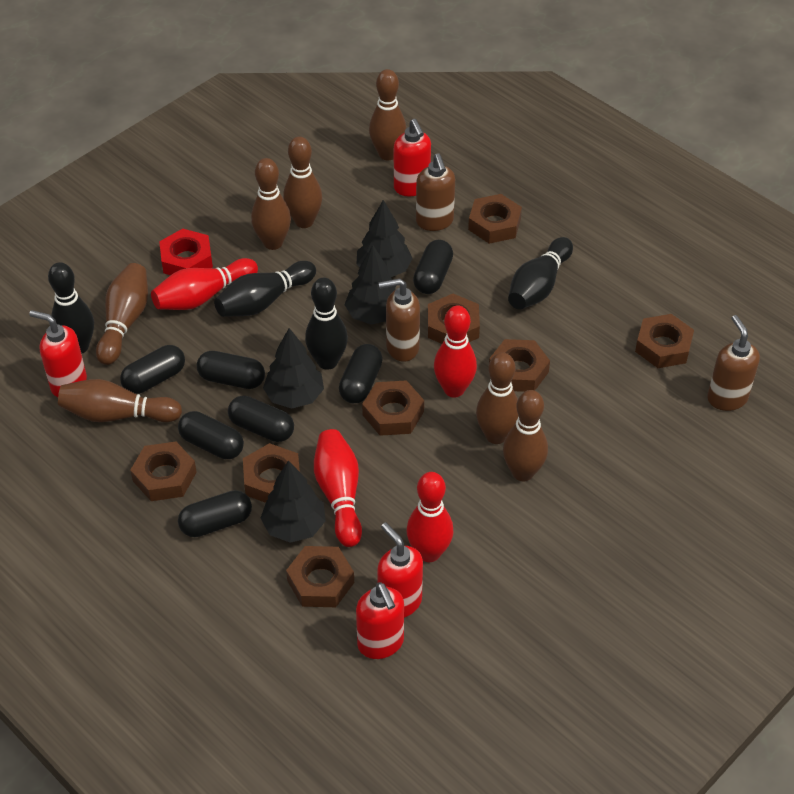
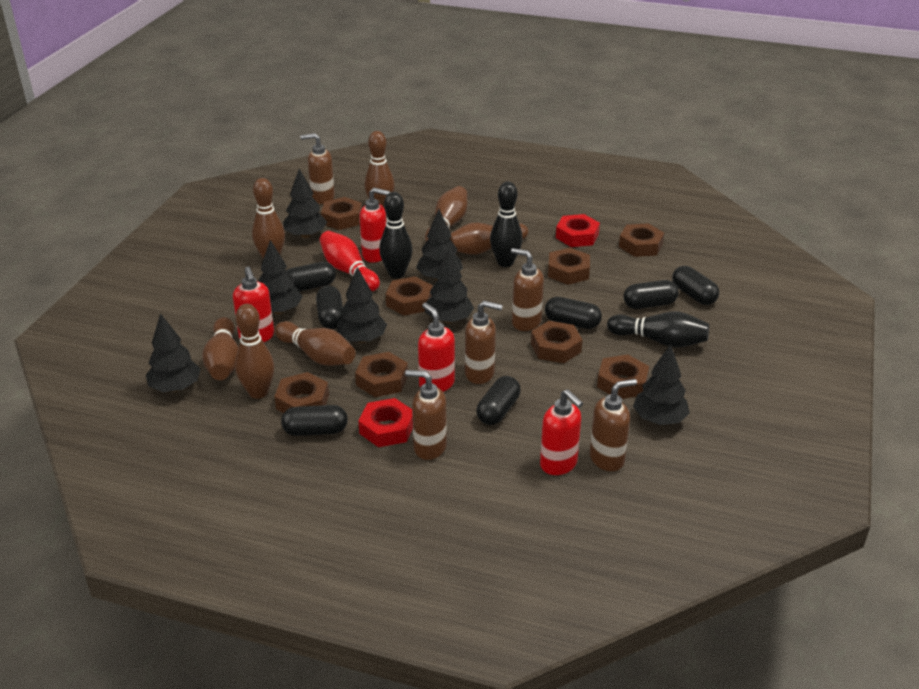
black bowling pin: 4 -> 3
black tree: 4 -> 7
brown soap dispenser: 3 -> 5
red bowling pin: 4 -> 1
red nut: 1 -> 2

